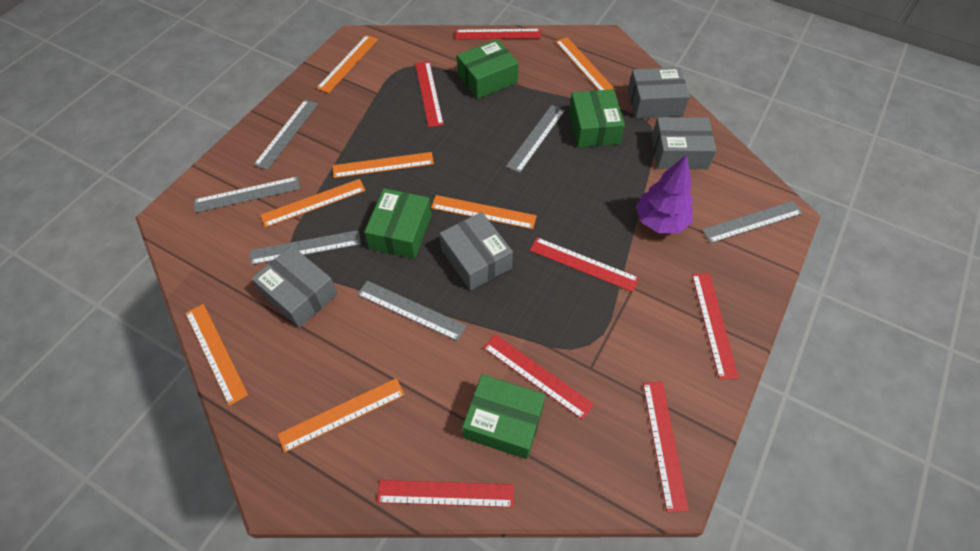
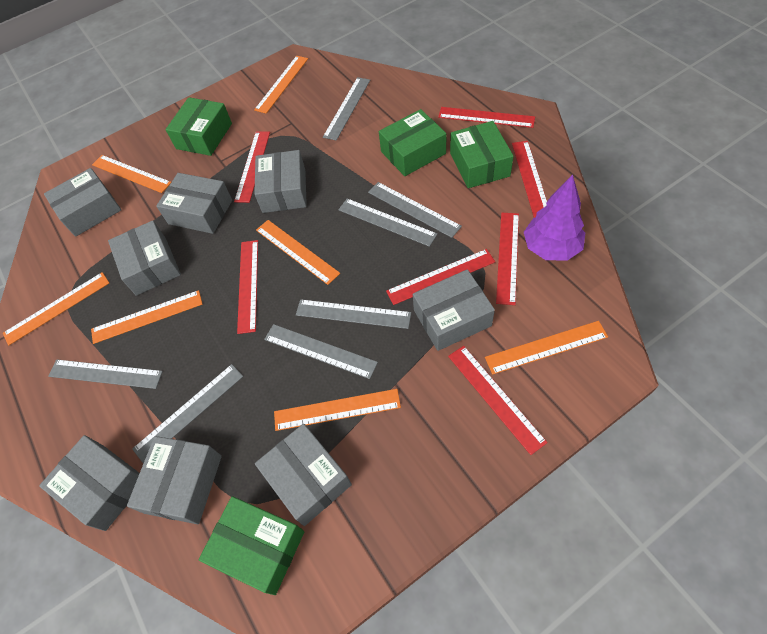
grey box: 4 -> 8
grey ruler: 6 -> 7

